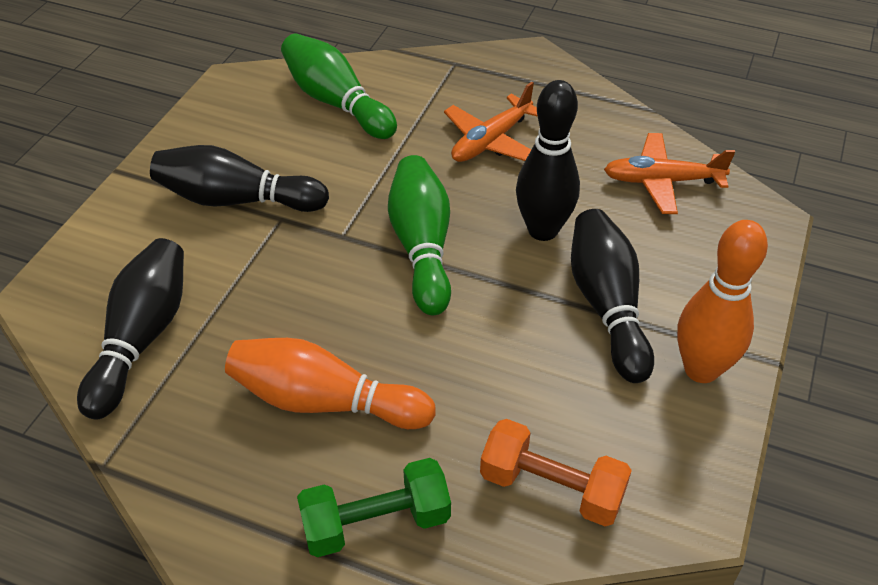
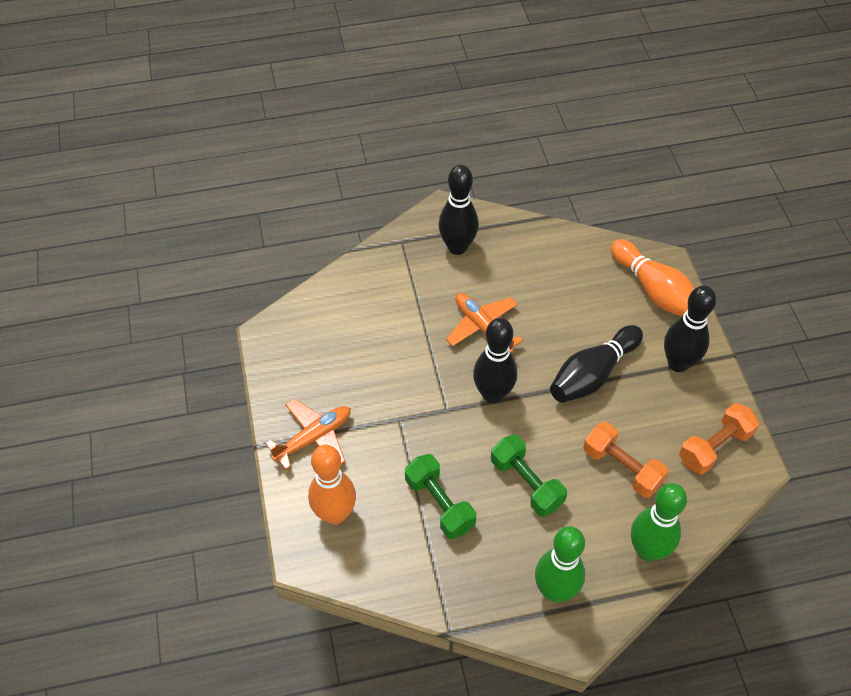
green dumbbell: 1 -> 2
orange dumbbell: 1 -> 2

